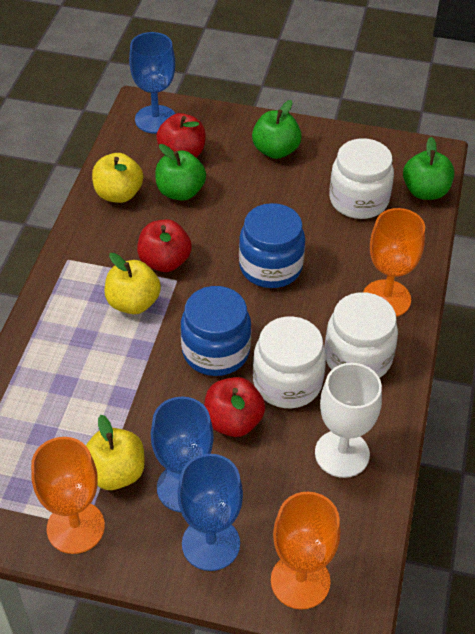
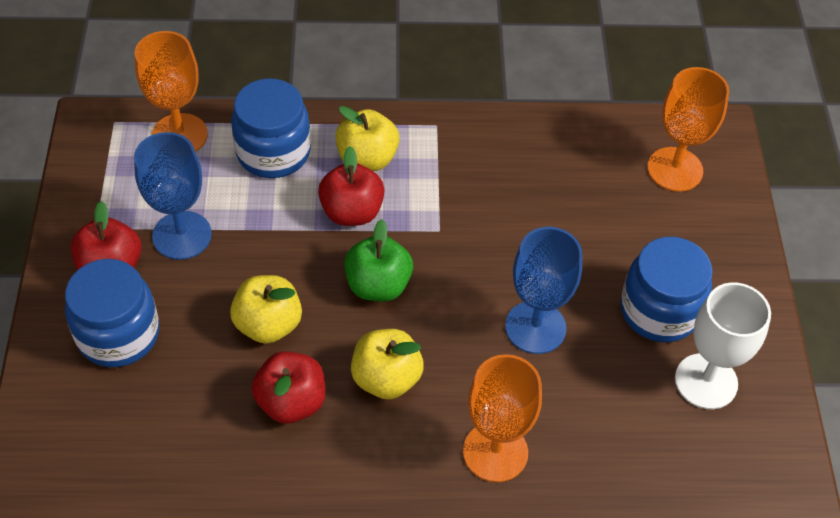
blue goblet: 3 -> 2
blue jar: 2 -> 3
green apple: 3 -> 1
white jar: 3 -> 0

